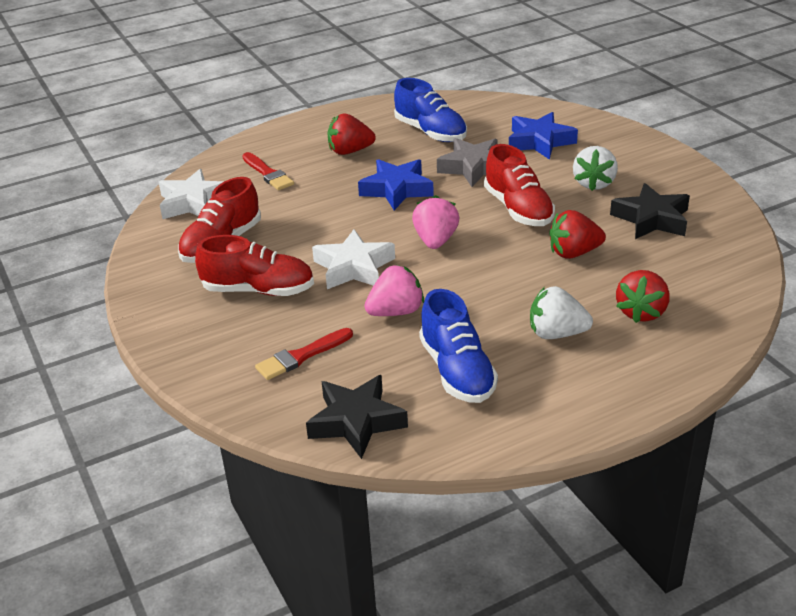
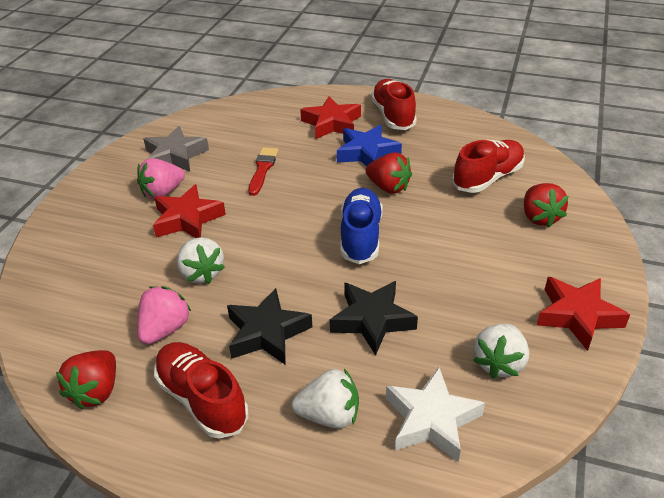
blue shoe: 2 -> 1
blue star: 2 -> 1
red brush: 2 -> 1
red star: 0 -> 3
white star: 2 -> 1
white strawberry: 2 -> 3

